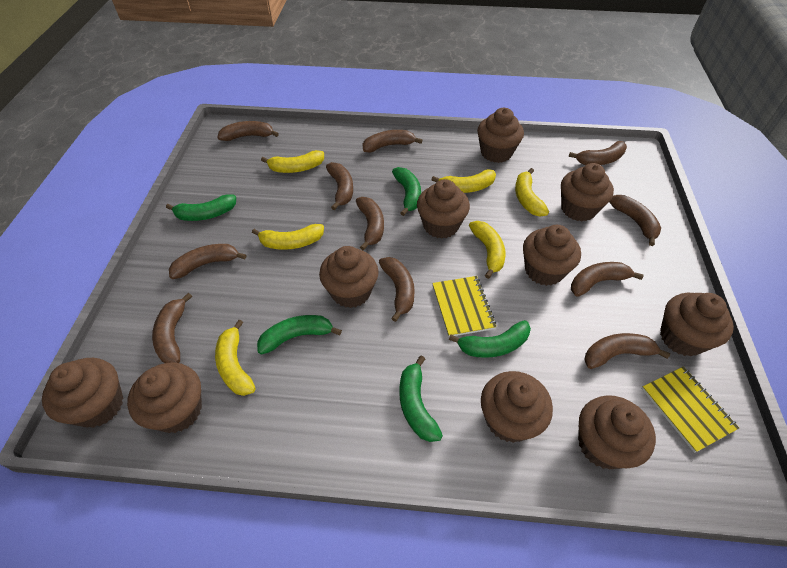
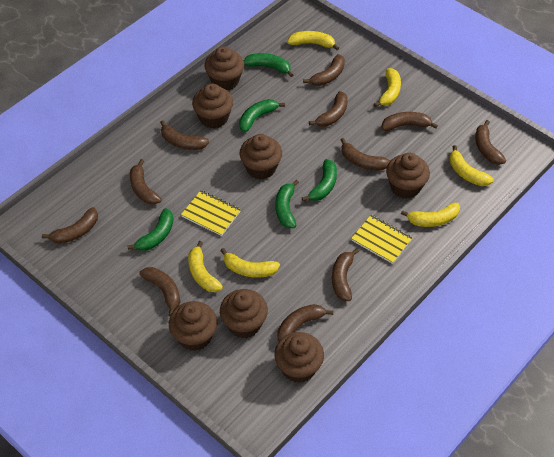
brown cupcake: 10 -> 7

